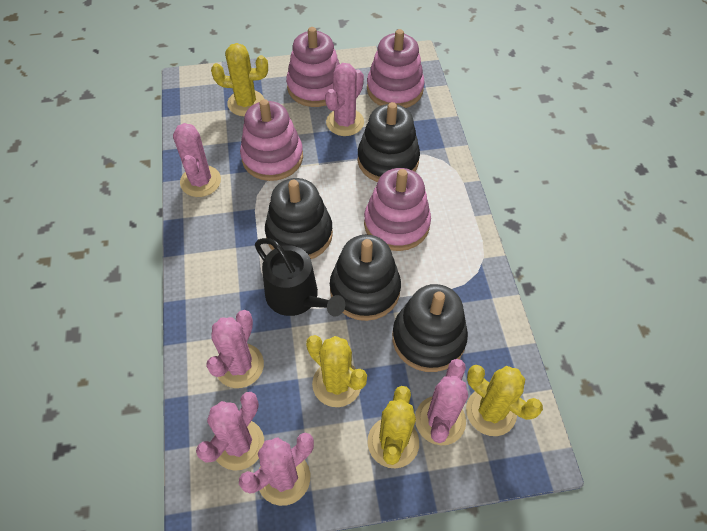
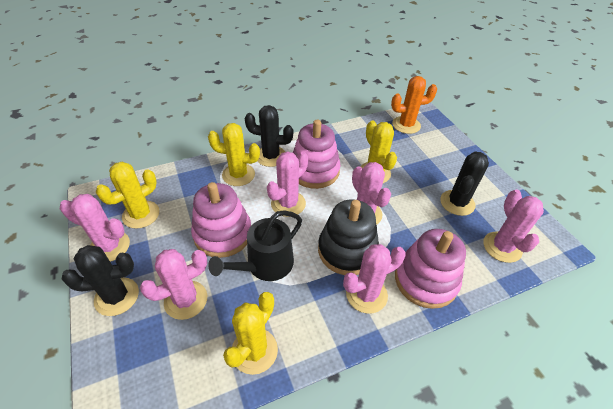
black cactus: 0 -> 3
black stacking toy: 4 -> 1
orange cactus: 0 -> 1
pink stacking toy: 4 -> 3

